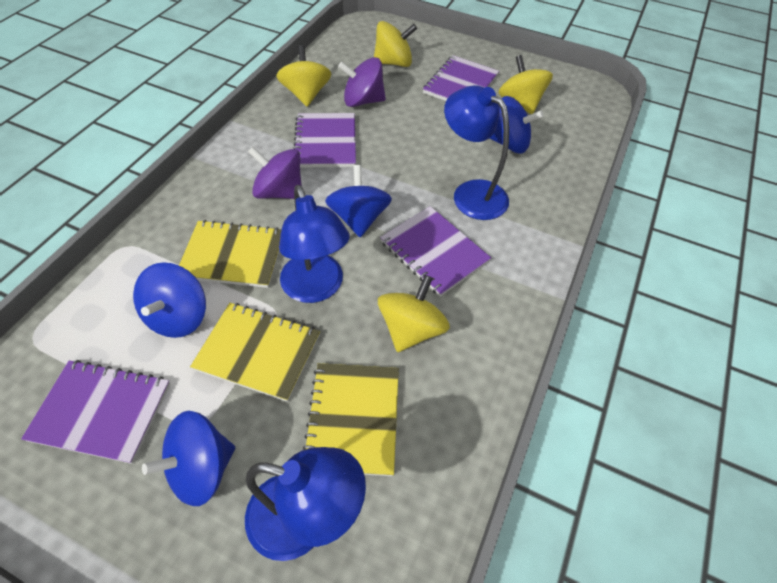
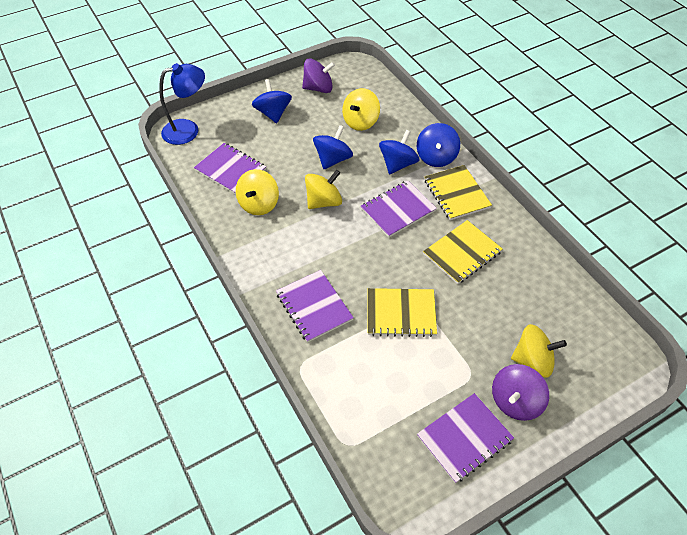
blue lamp: 3 -> 1

